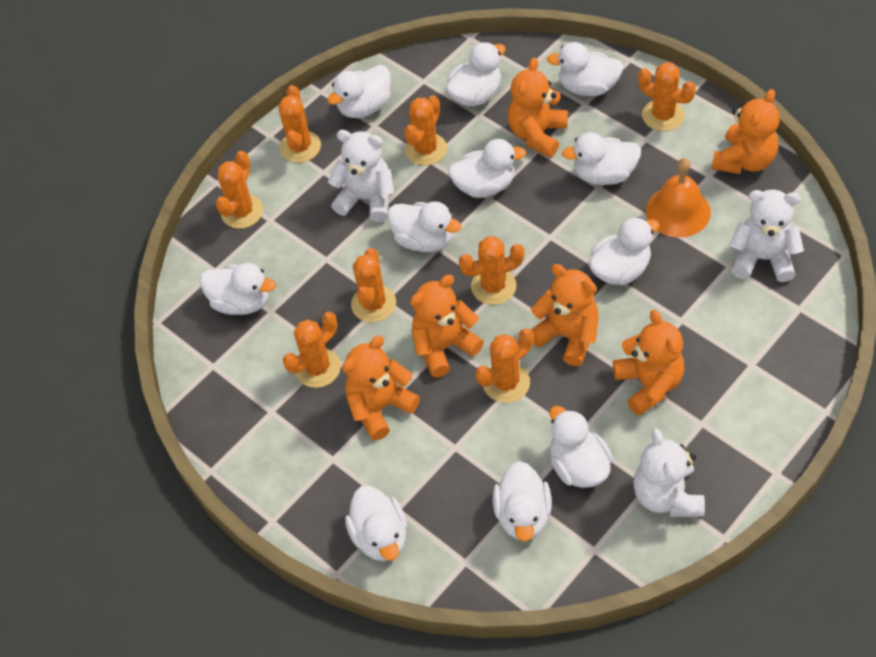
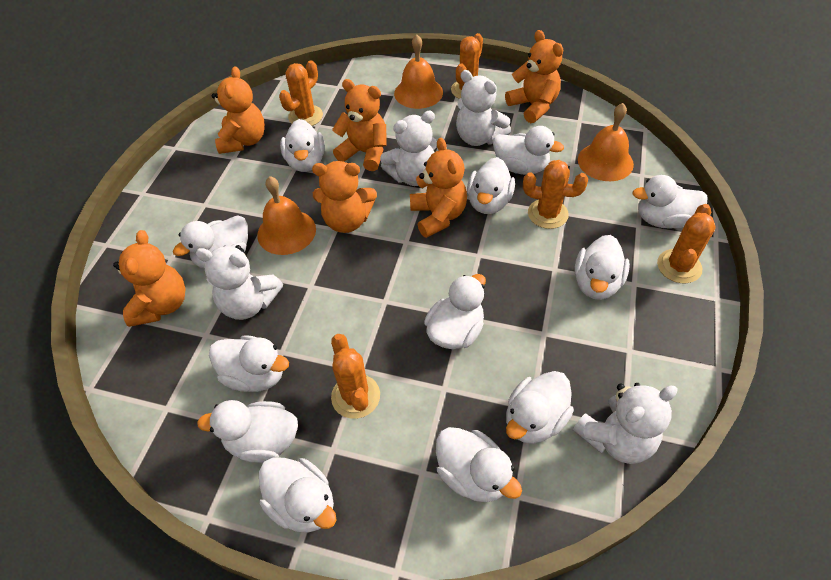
orange bell: 1 -> 3
orange cactus: 8 -> 5
white duck: 11 -> 12
white teddy bear: 3 -> 4

